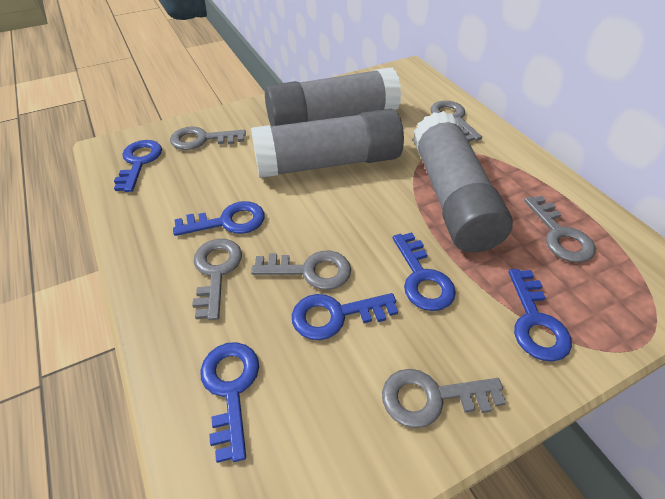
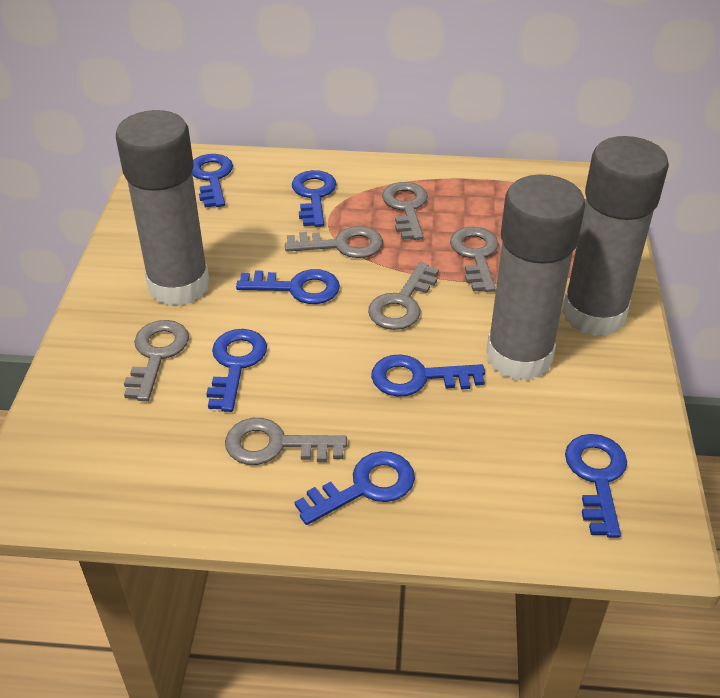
blue key: 6 -> 7

